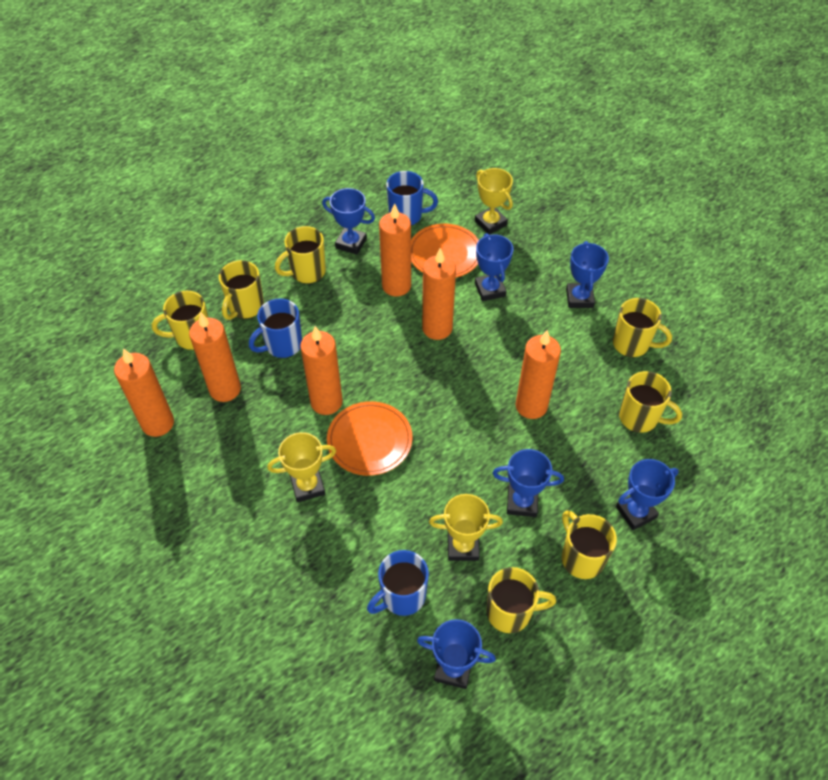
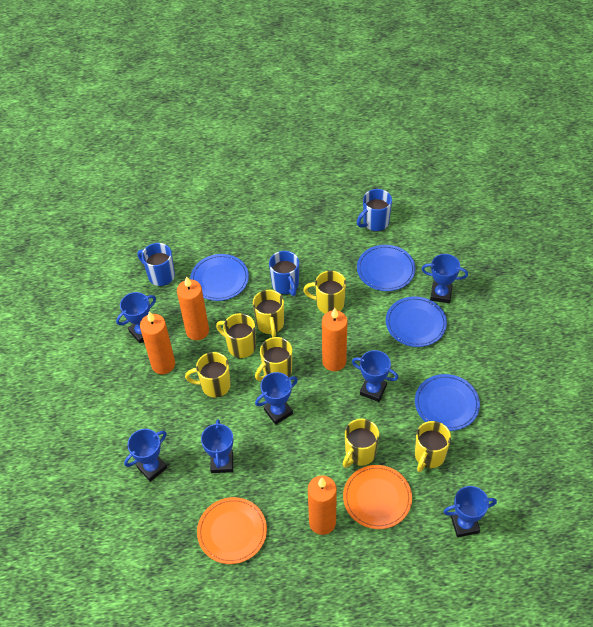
blue plate: 0 -> 4
blue trophy: 6 -> 7
orange candle: 6 -> 4
yellow trophy: 3 -> 0

